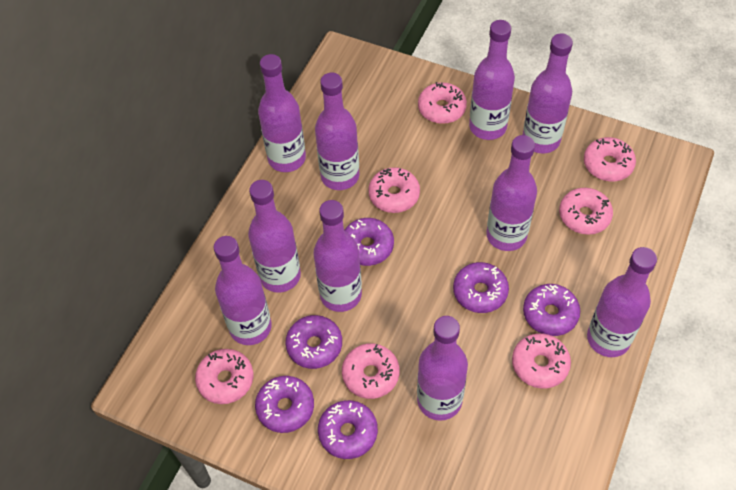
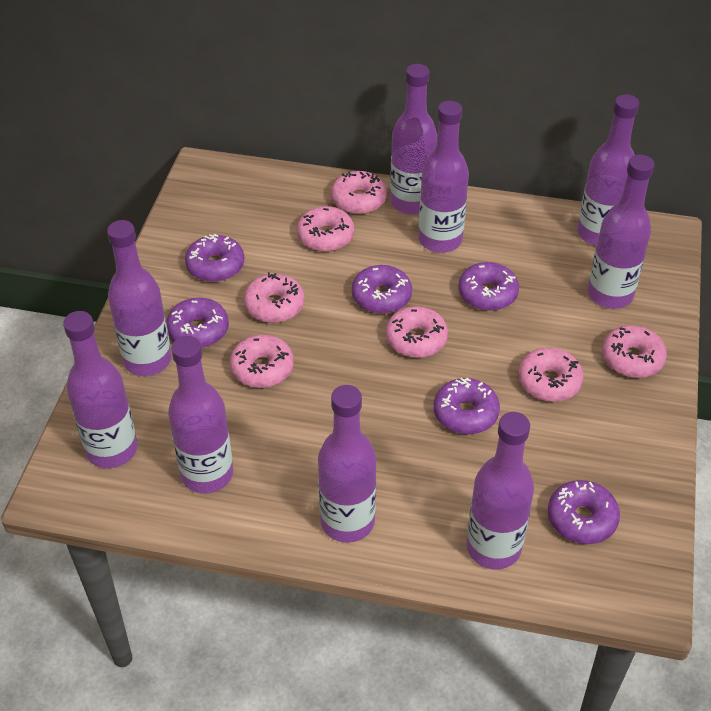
purple bottle: 10 -> 9

